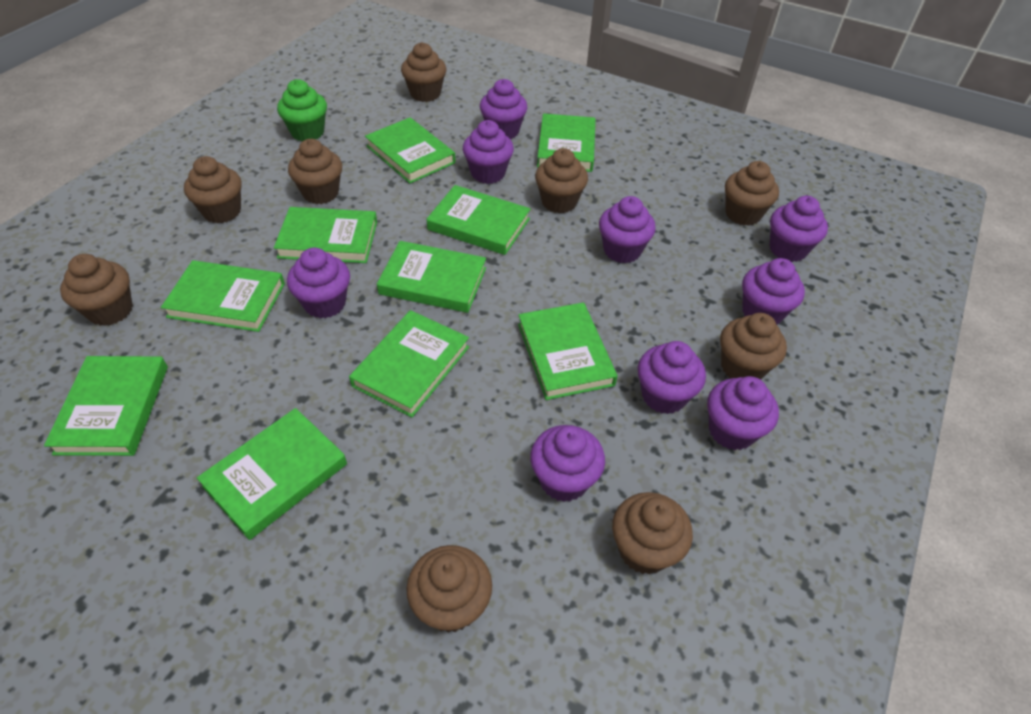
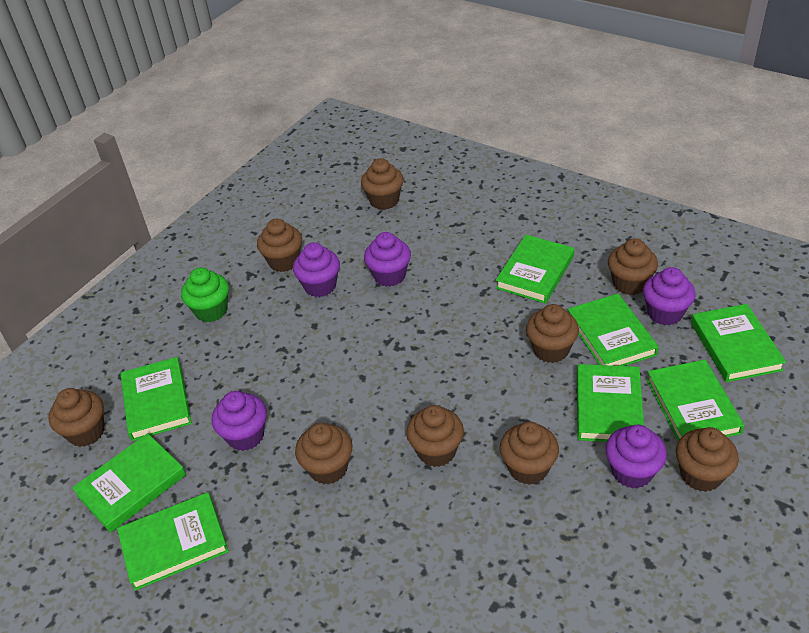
green book: 10 -> 8
purple cupcake: 9 -> 5

